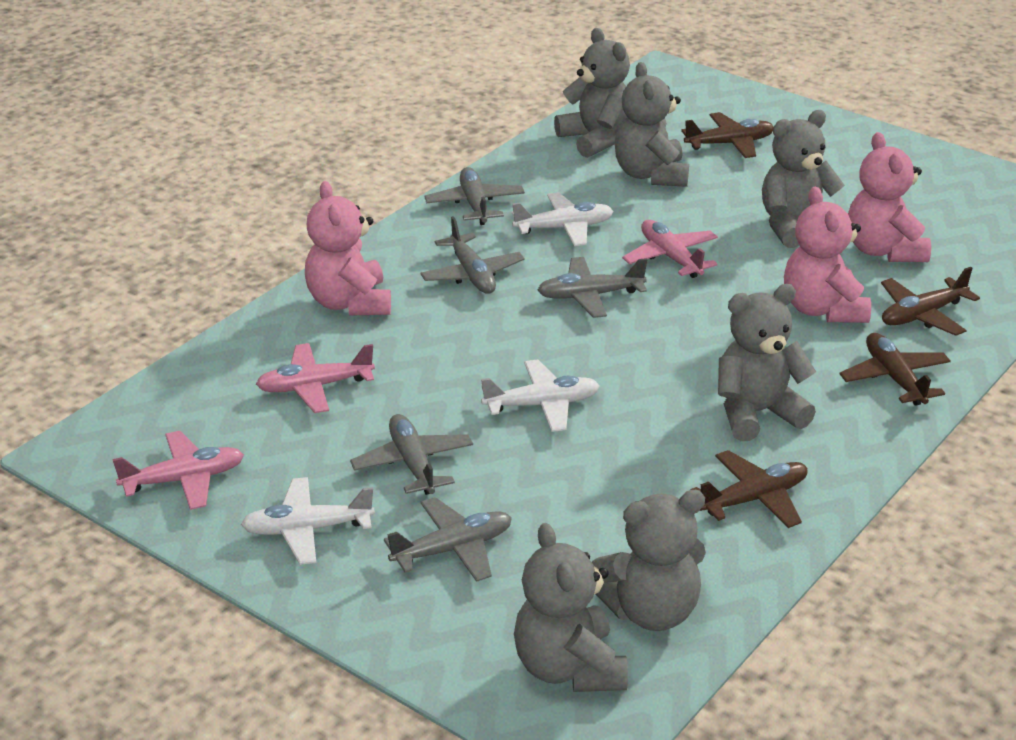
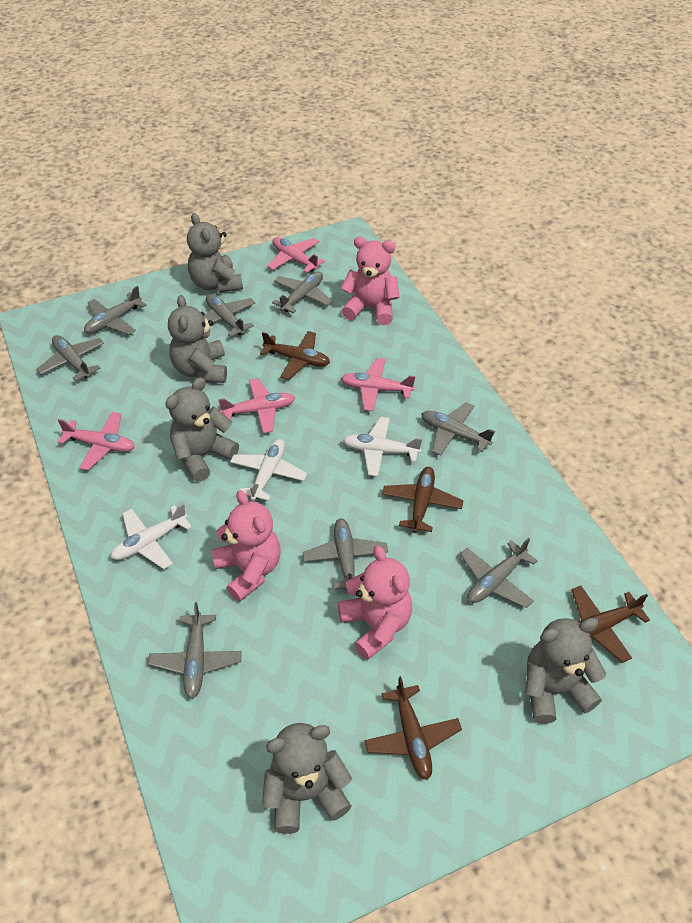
grey plane: 5 -> 8
grey teddy bear: 6 -> 5
pink plane: 3 -> 4

